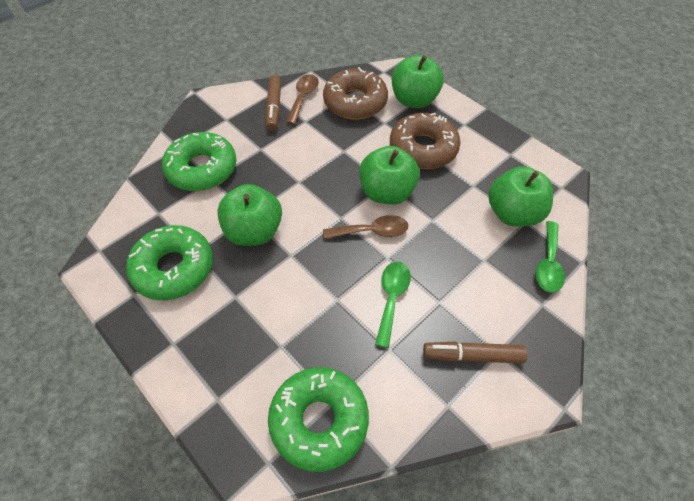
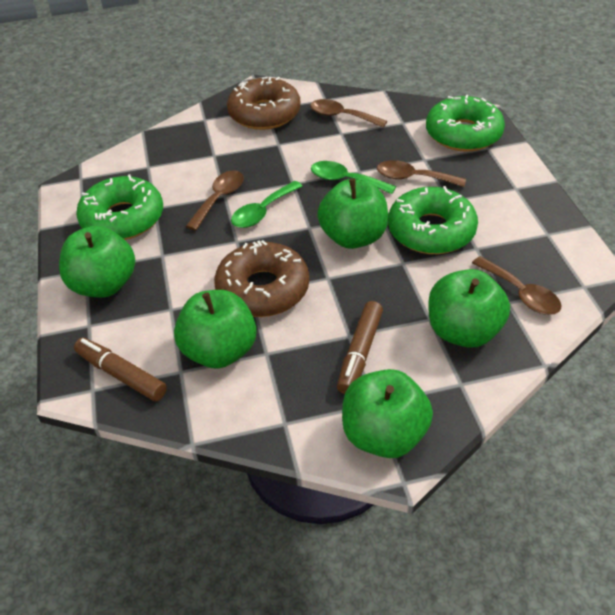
brown spoon: 2 -> 4
green apple: 4 -> 5

